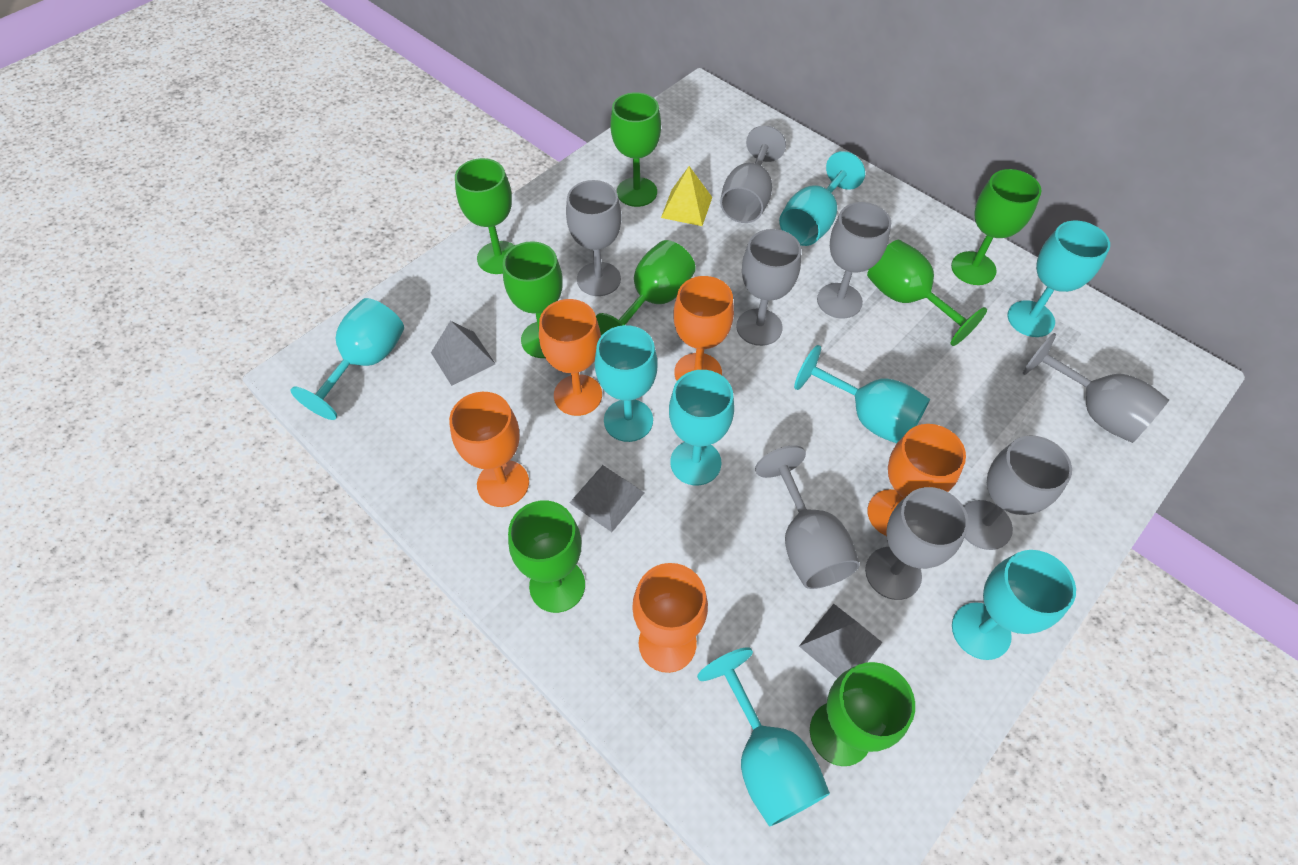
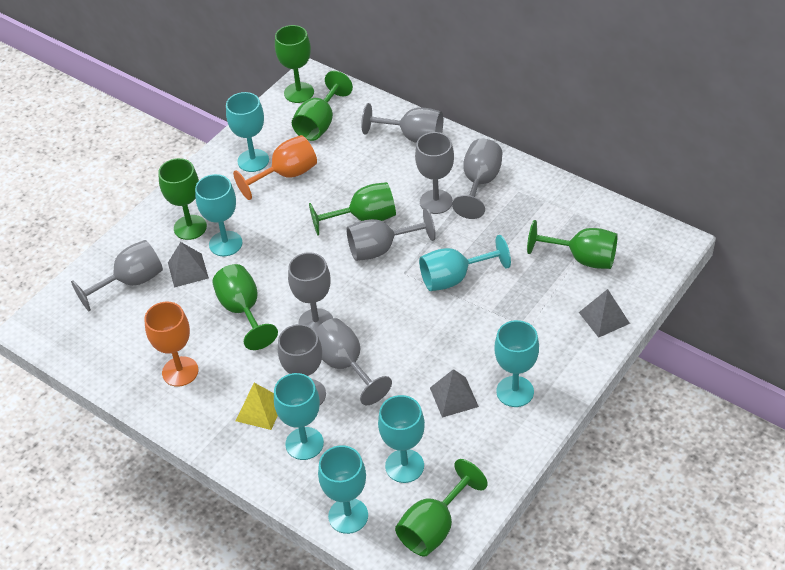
green goblet: 8 -> 7
orange goblet: 5 -> 2
turquoise goblet: 8 -> 7

